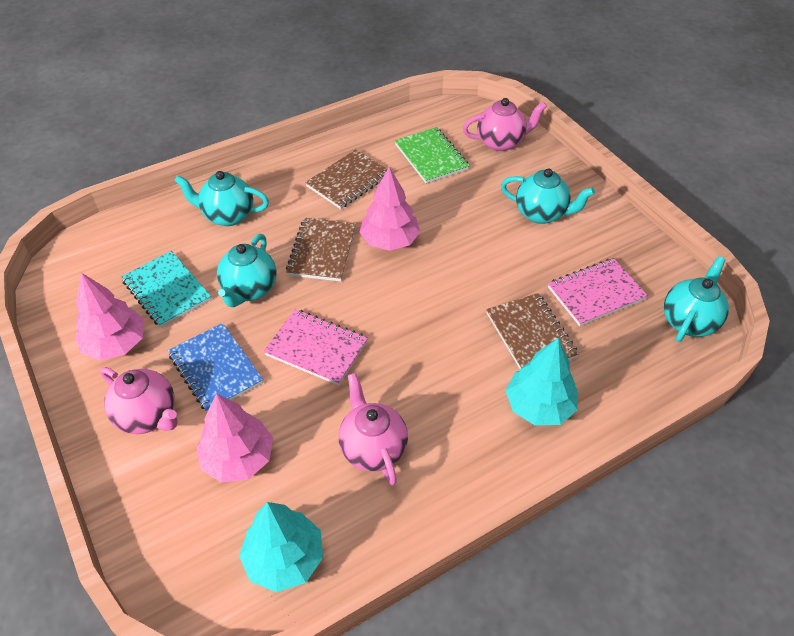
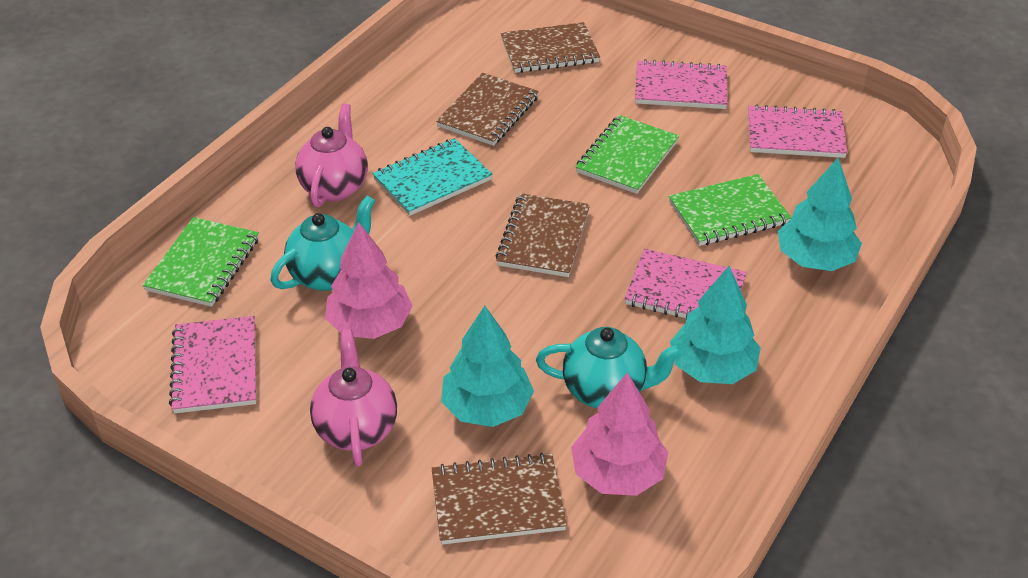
blue notebook: 1 -> 0
brown notebook: 3 -> 4
green notebook: 1 -> 3
pink notebook: 2 -> 4
pink teapot: 3 -> 2
pink tree: 3 -> 2
turquoise teapot: 4 -> 2
turquoise tree: 2 -> 3

